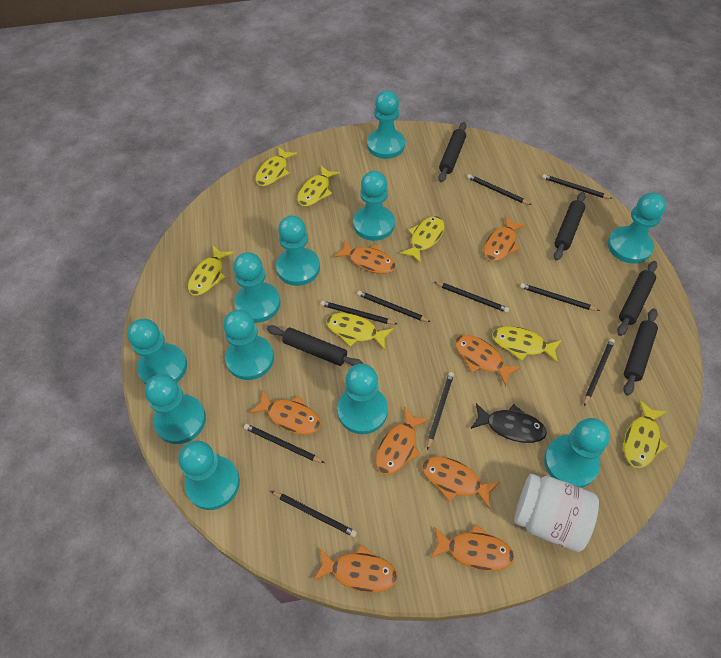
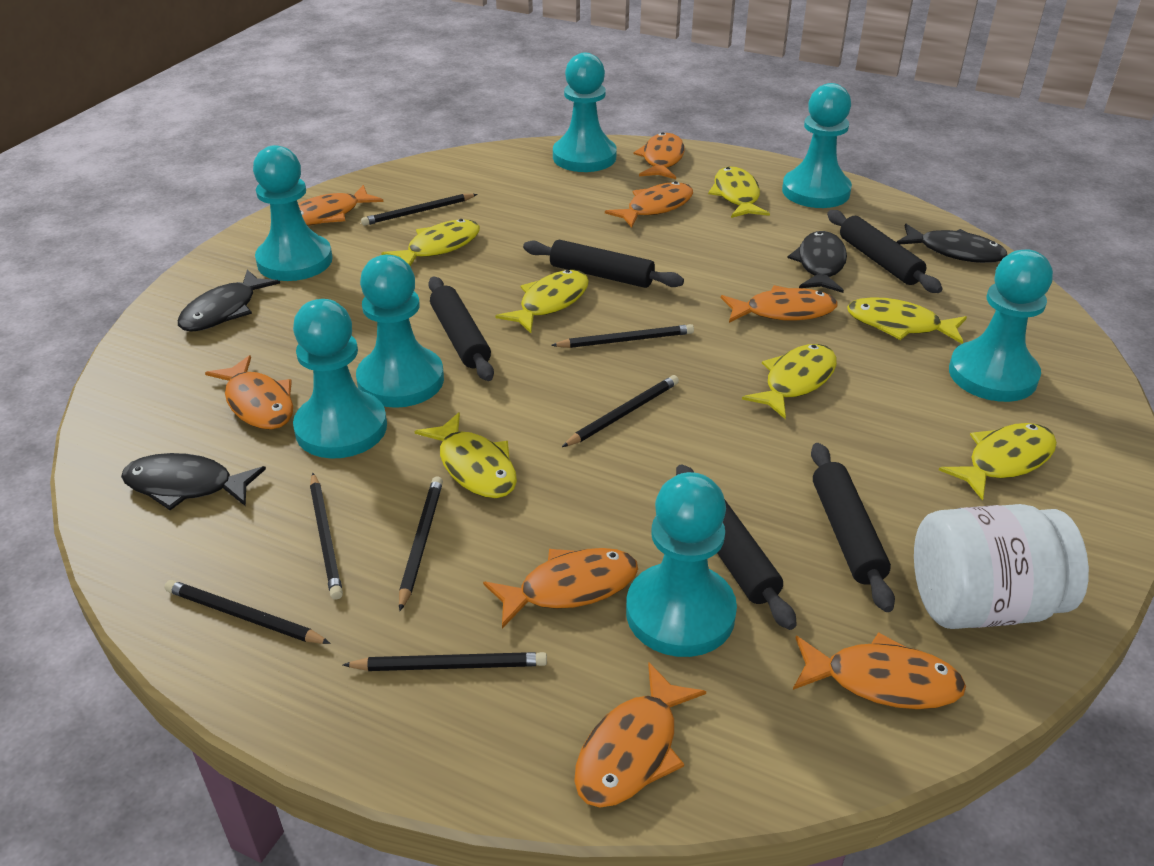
black fish: 1 -> 4
black pencil: 10 -> 7
turquoise pawn: 11 -> 7

